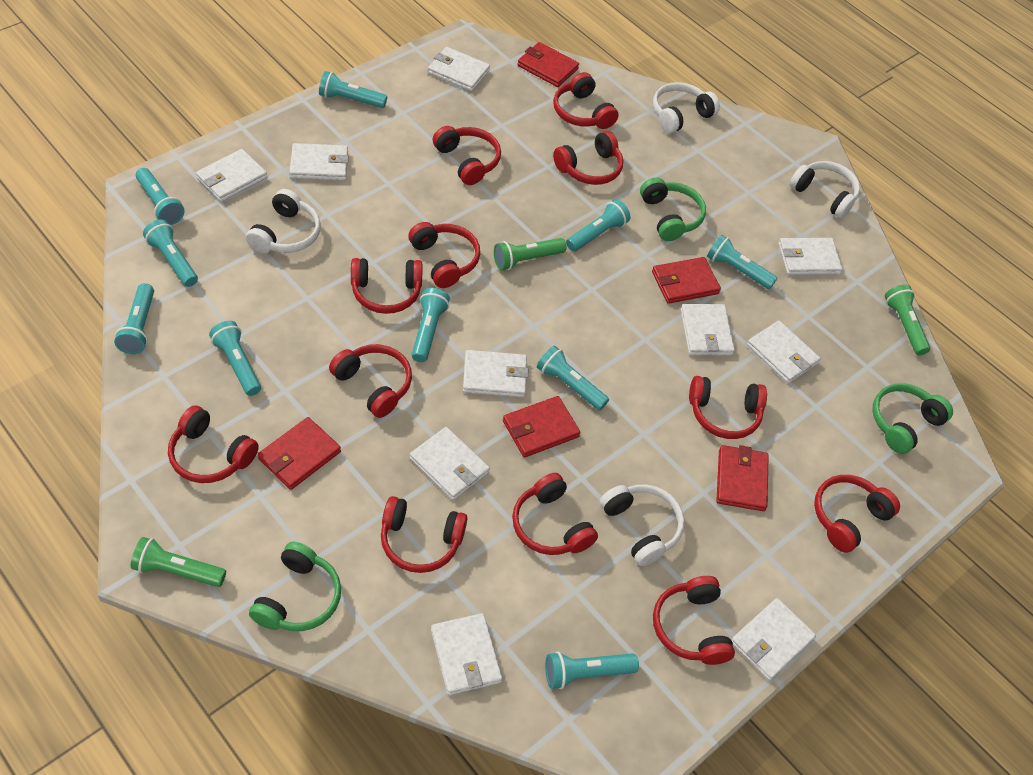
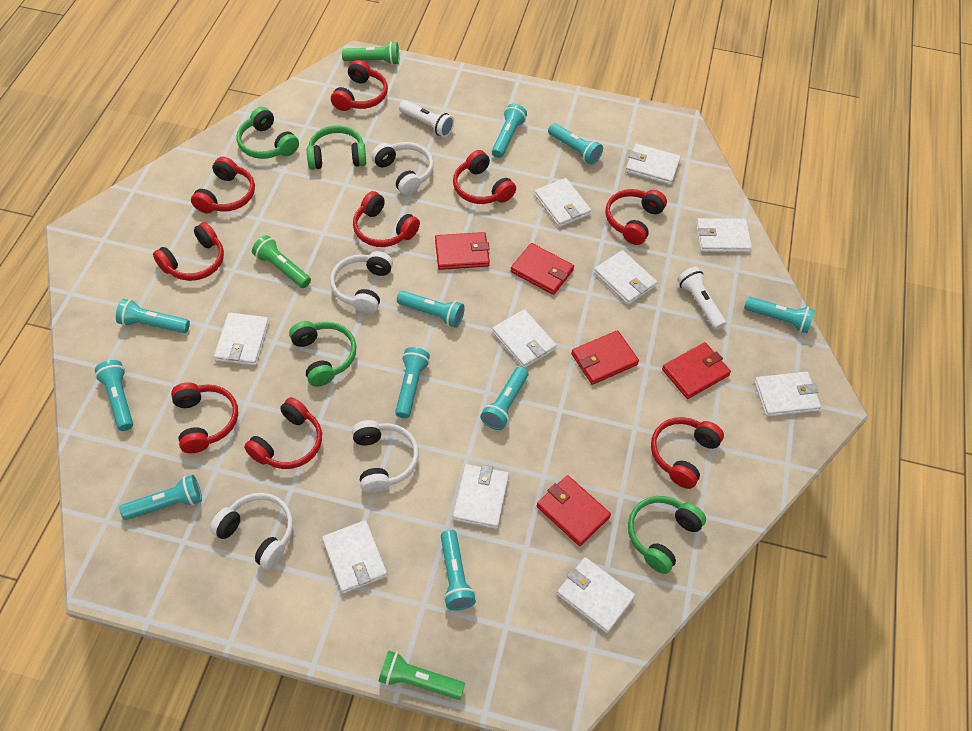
green headphones: 3 -> 4
red headphones: 12 -> 9
white flashlight: 0 -> 2

